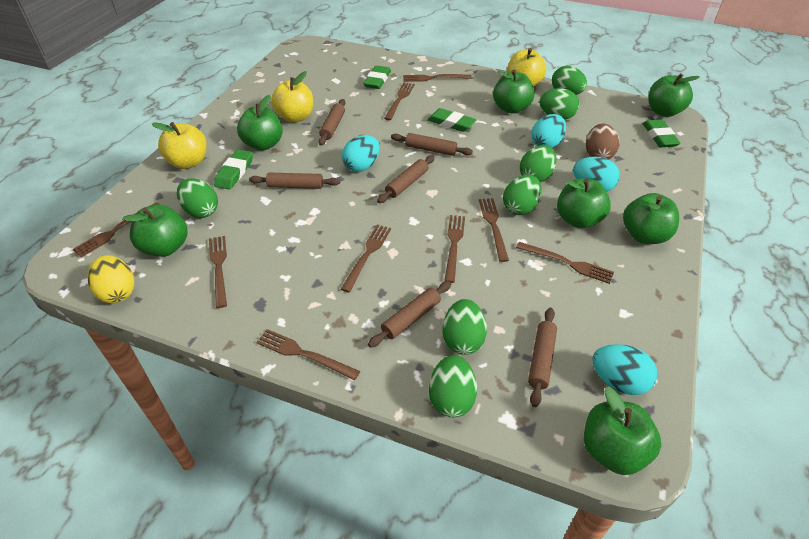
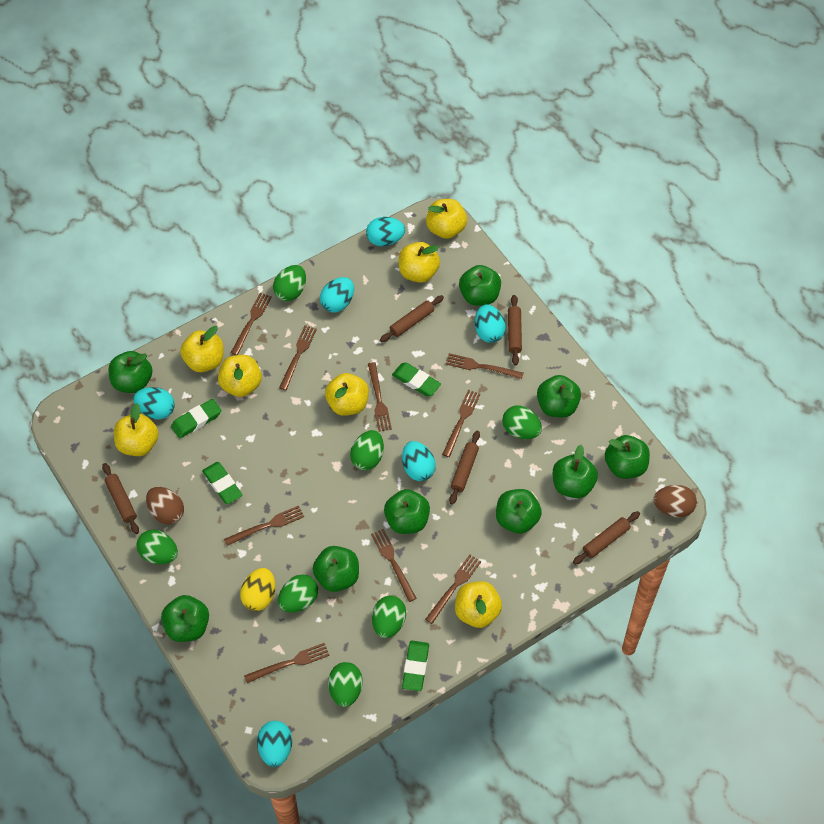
brown egg: 1 -> 2
brown rolling pin: 6 -> 5
green apple: 7 -> 9
turquoise egg: 4 -> 6
yellow apple: 3 -> 7

